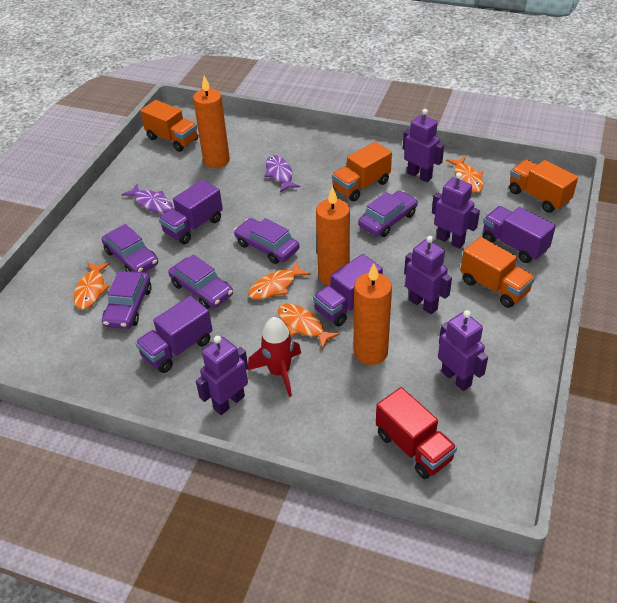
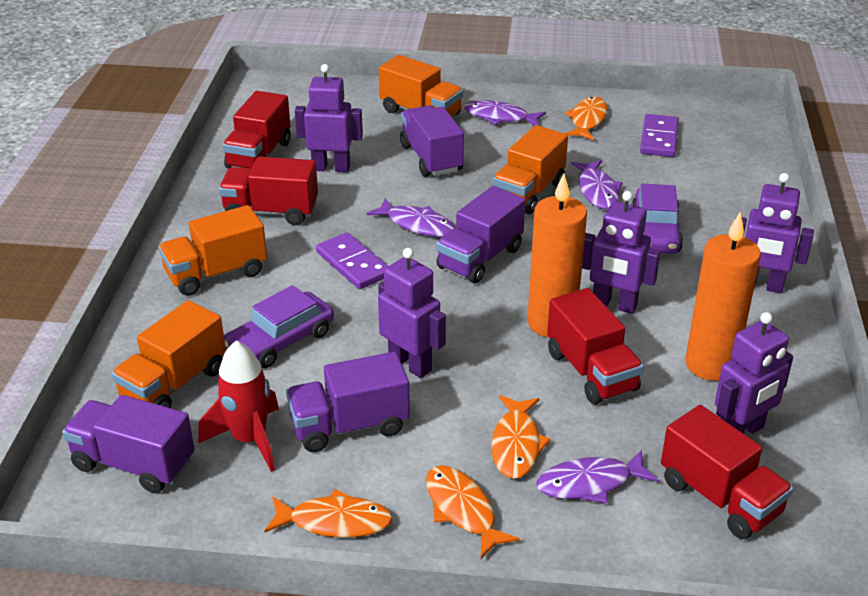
orange candle: 3 -> 2
purple car: 5 -> 2
purple domino: 0 -> 2
purple fish: 2 -> 4
red truck: 1 -> 4

